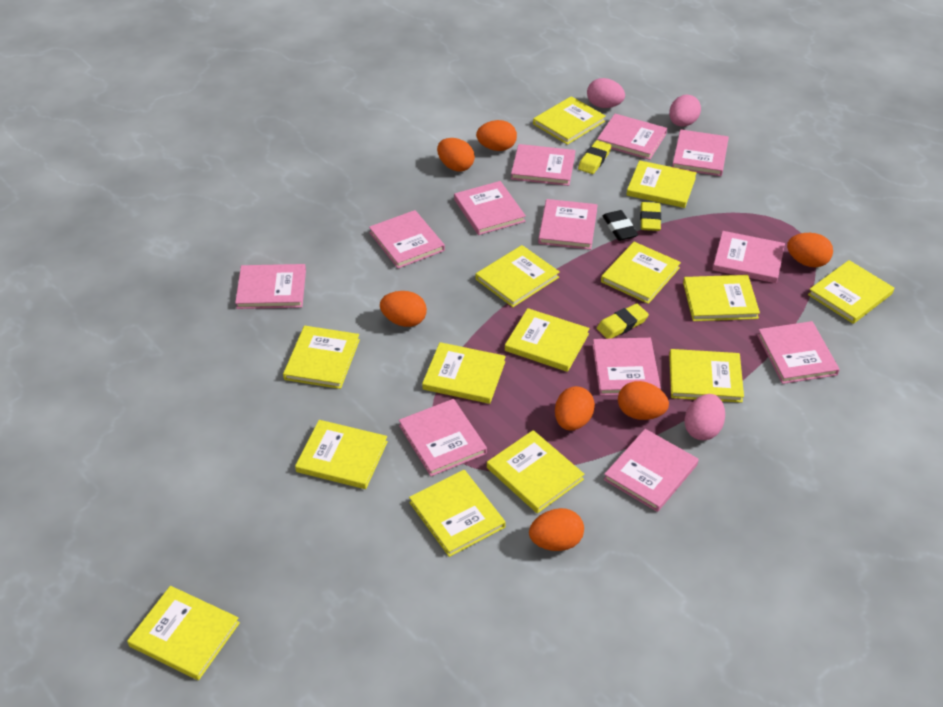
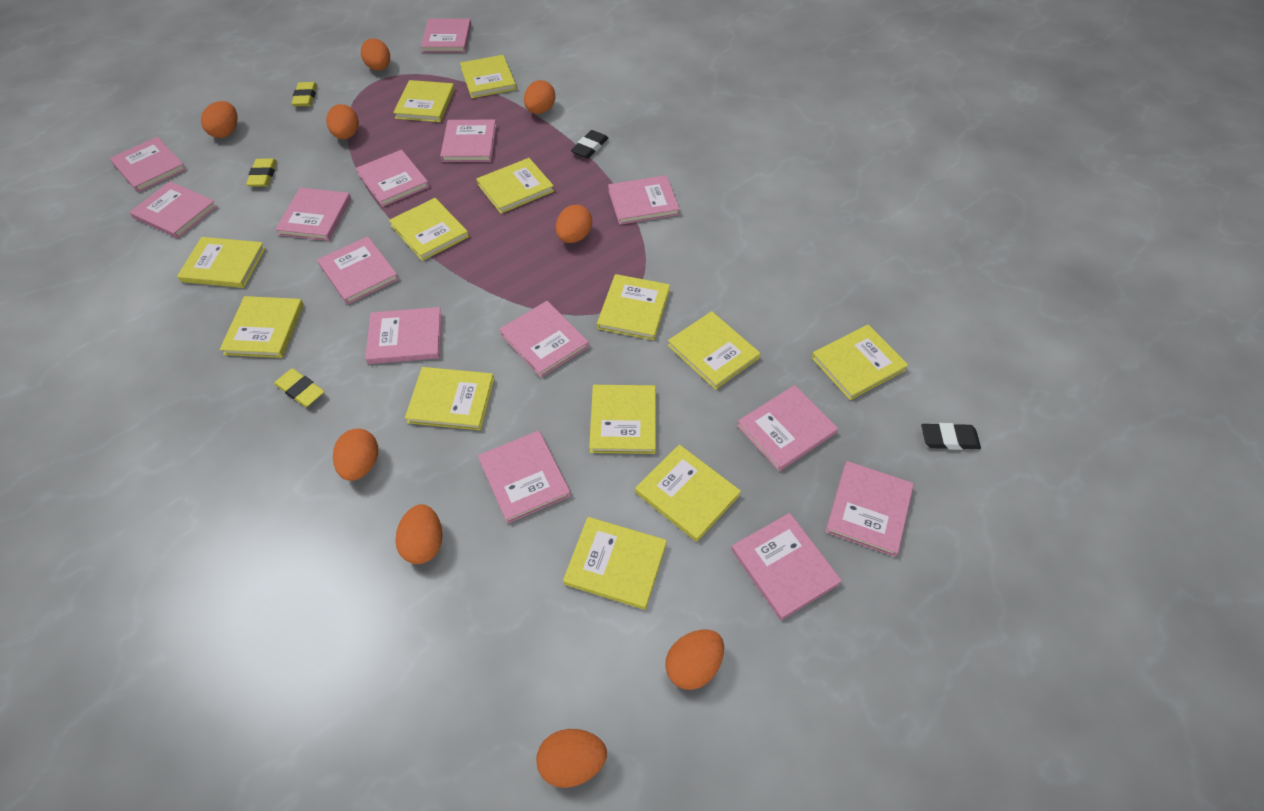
black eraser: 1 -> 2
orange egg: 7 -> 9
pink book: 12 -> 14
pink egg: 3 -> 0
yellow book: 14 -> 13

